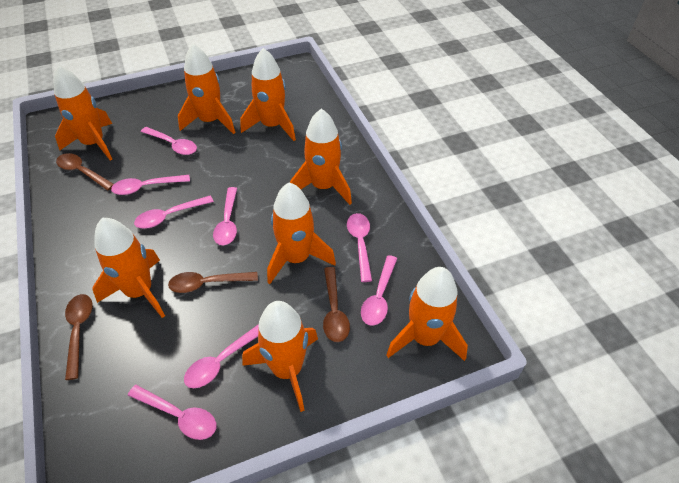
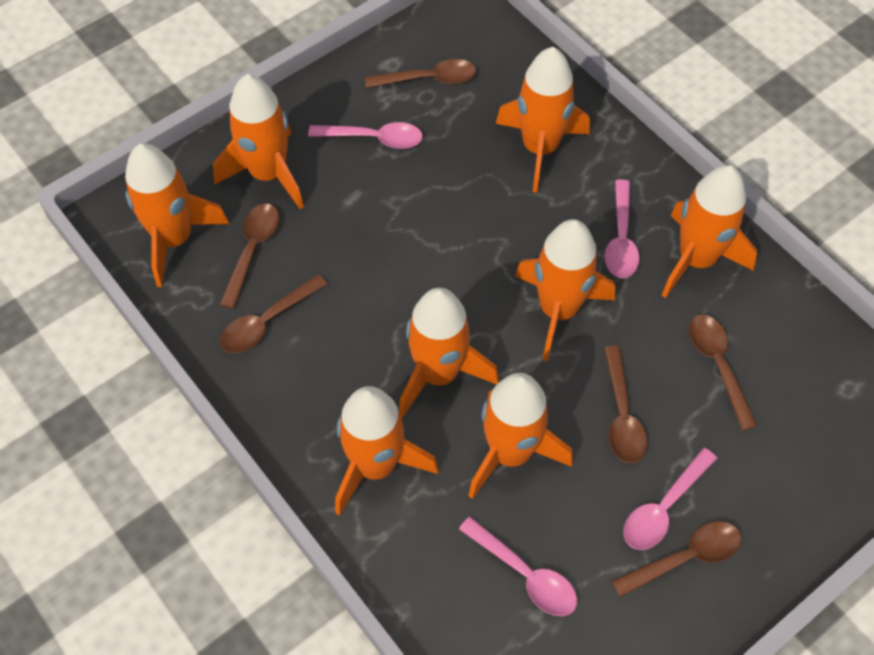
brown spoon: 4 -> 6
pink spoon: 8 -> 4

